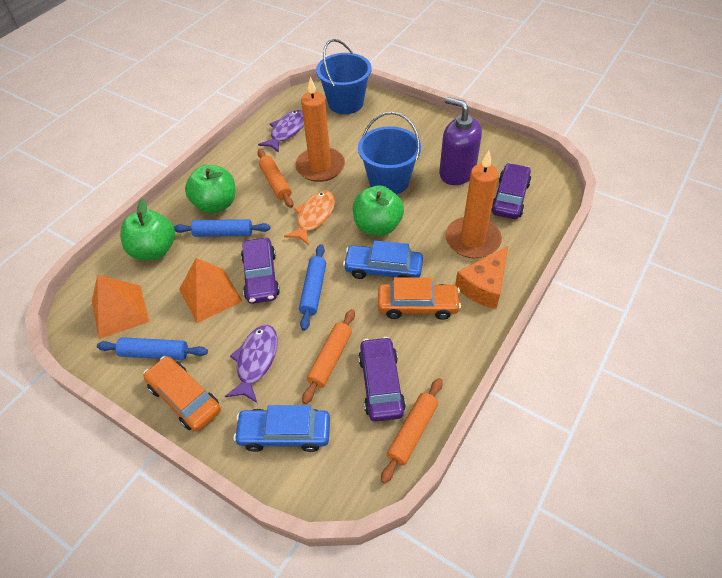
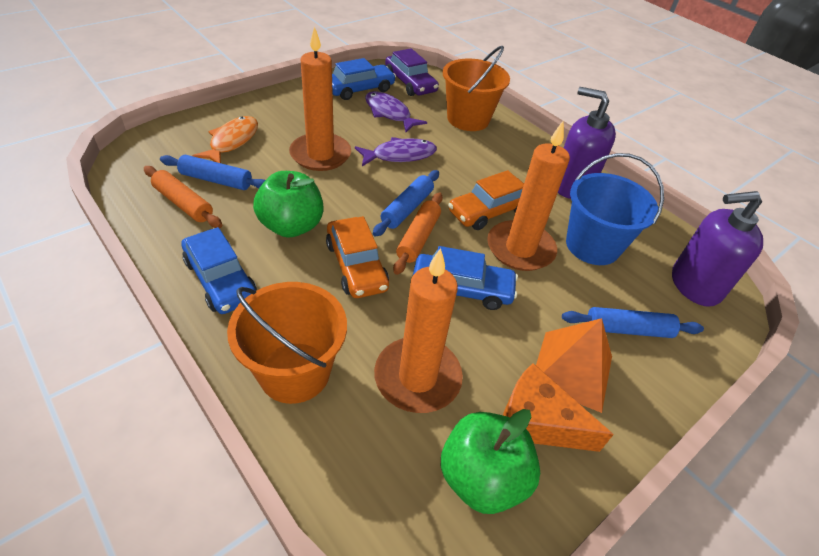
blue bucket: 2 -> 1
blue car: 2 -> 3
green apple: 3 -> 2
orange bucket: 0 -> 2
orange candle: 2 -> 3
orange pyramid: 2 -> 1
orange rolling pin: 3 -> 2
purple car: 3 -> 1
purple soap dispenser: 1 -> 2

